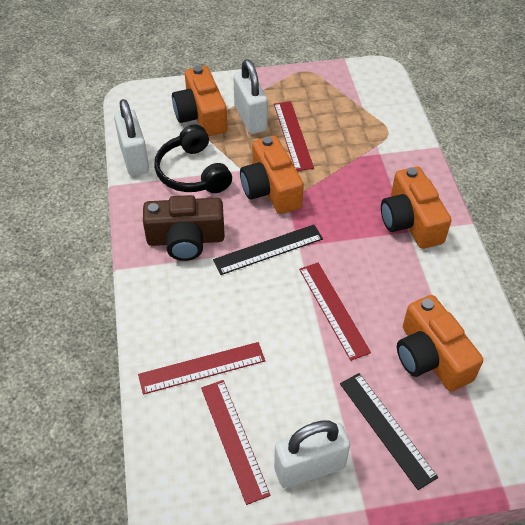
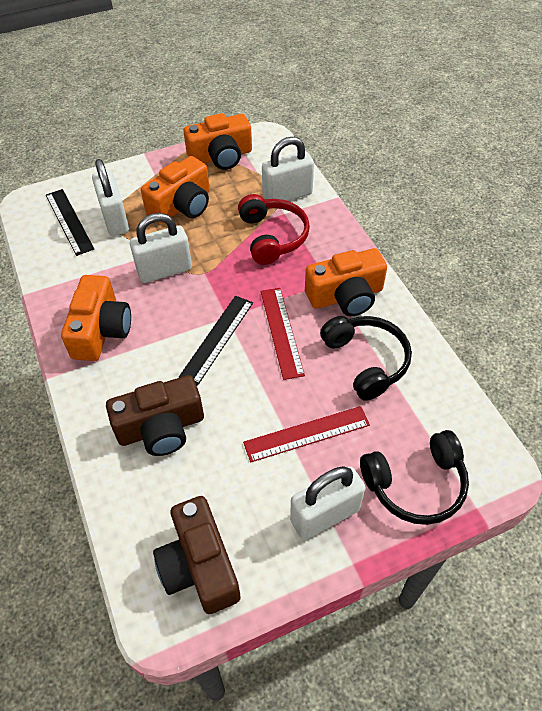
black headphones: 1 -> 2
brown camera: 1 -> 2
red headphones: 0 -> 1
red ruler: 4 -> 2
white padlock: 3 -> 4

